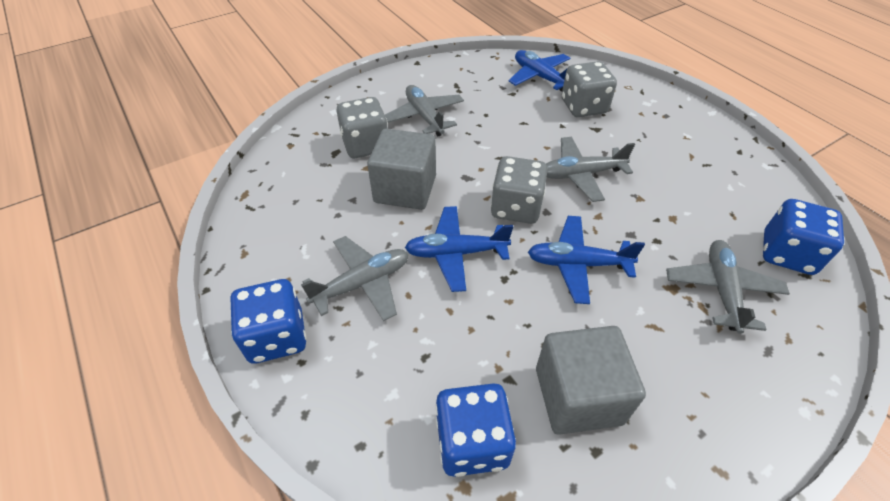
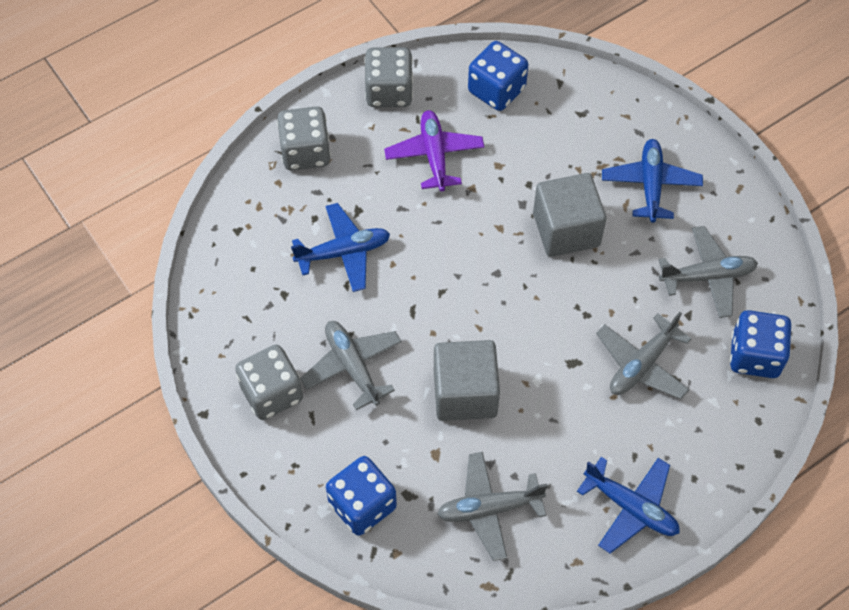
purple plane: 0 -> 1

